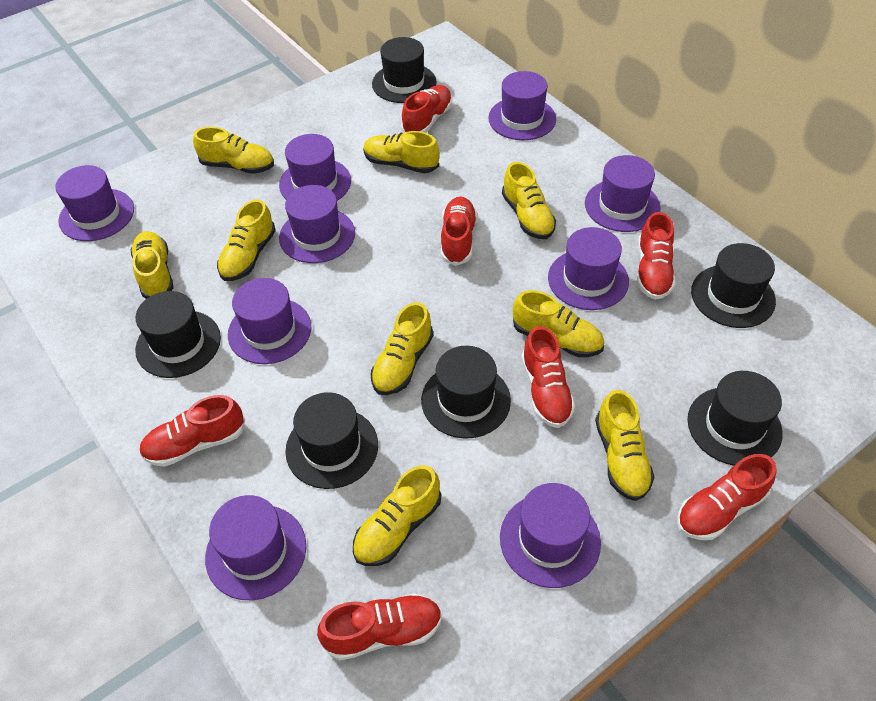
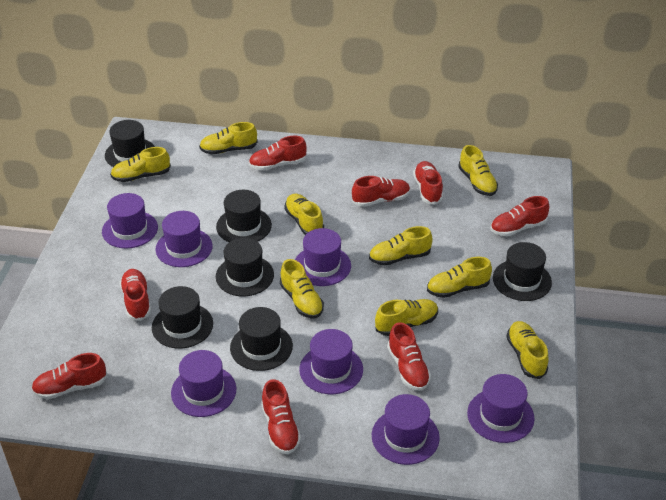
purple hat: 9 -> 7
red shoe: 7 -> 8

